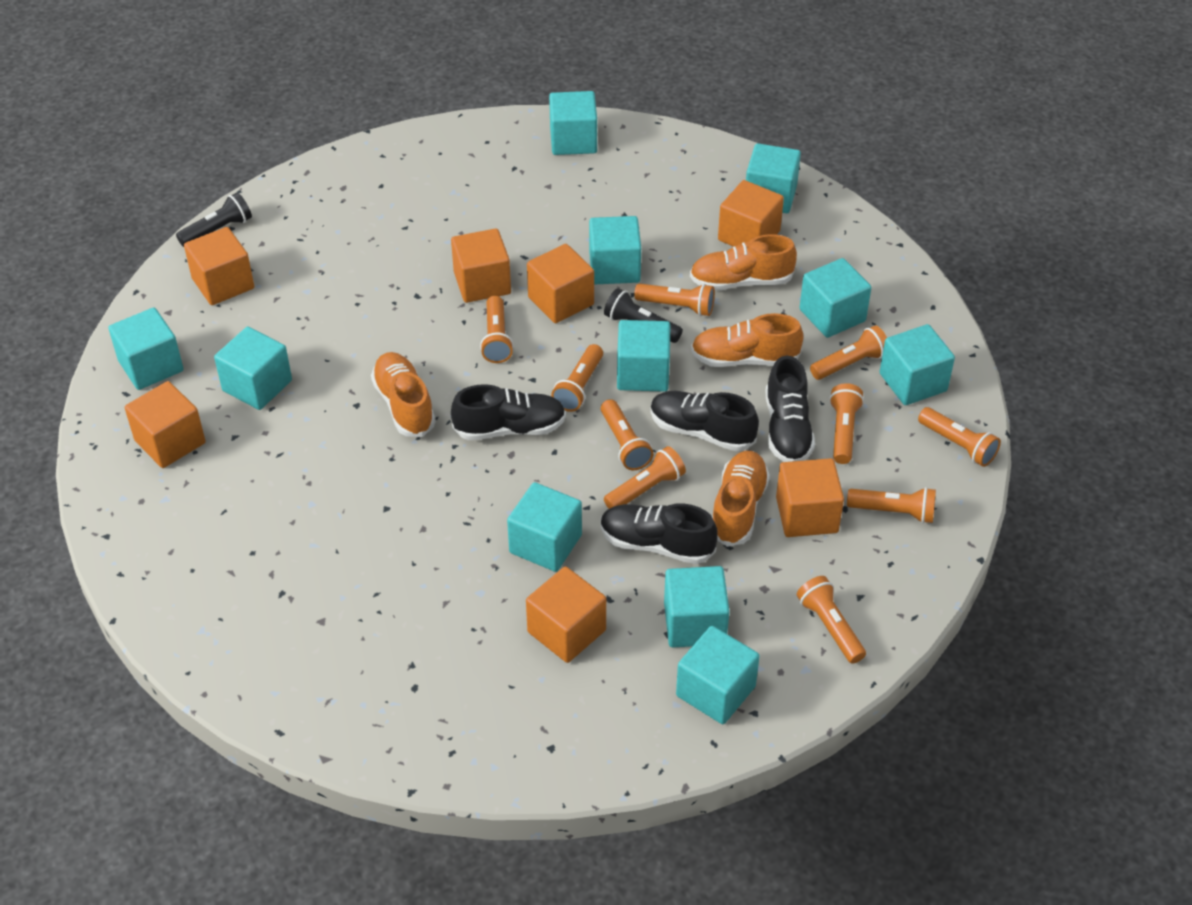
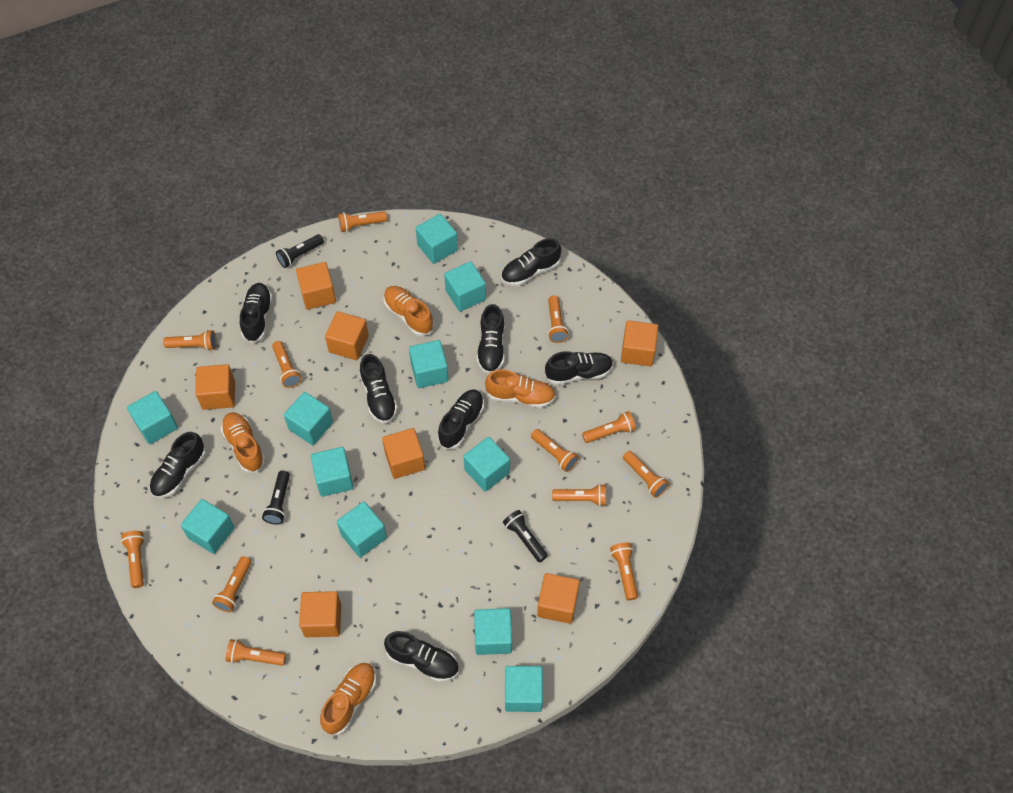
black flashlight: 2 -> 3
black shoe: 4 -> 8
orange flashlight: 10 -> 12

